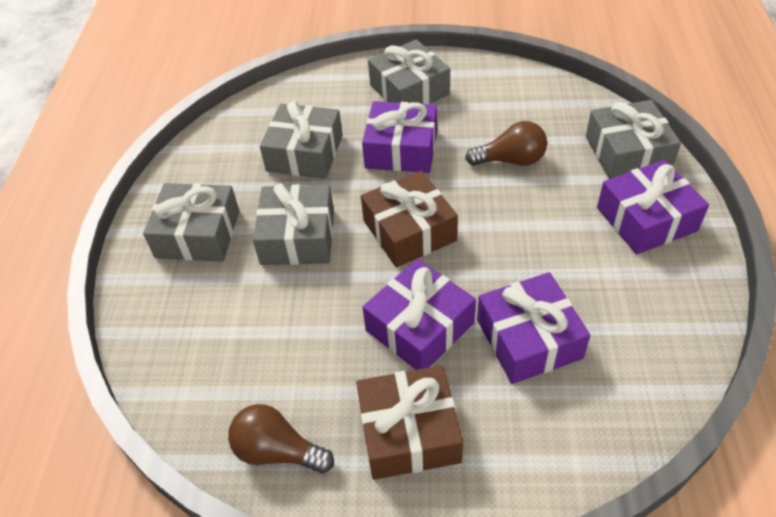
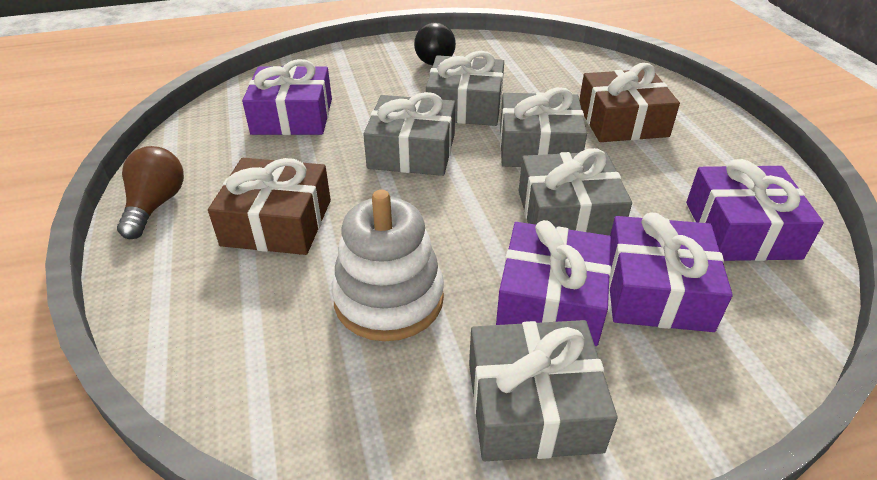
black light bulb: 0 -> 1
brown light bulb: 2 -> 1
white stacking toy: 0 -> 1

